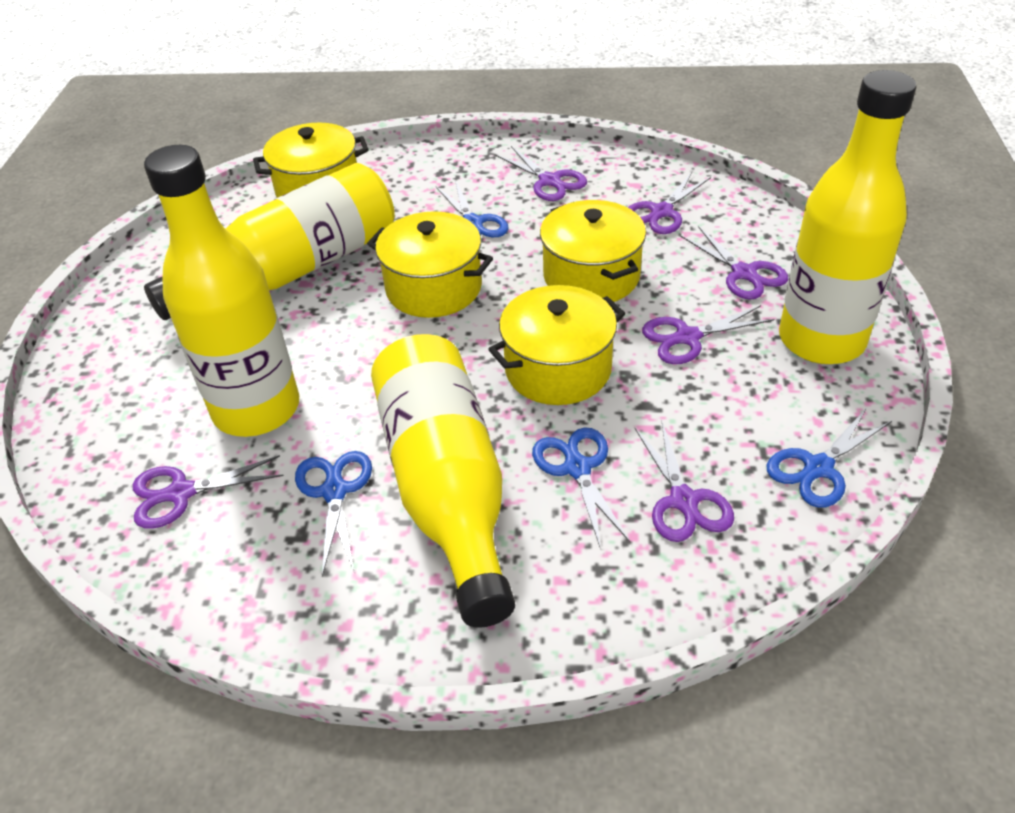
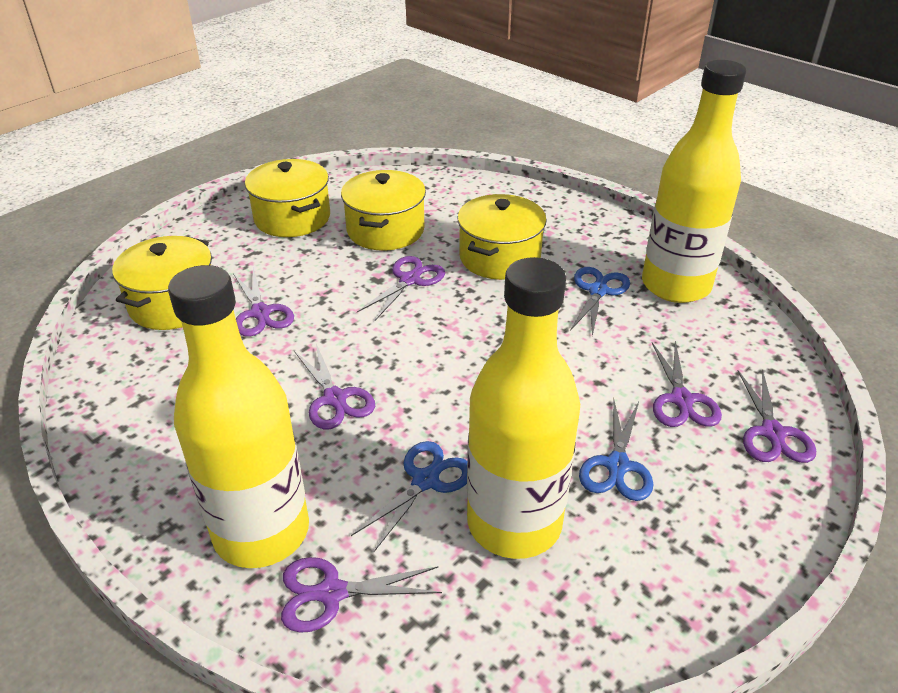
blue scissors: 4 -> 3
yellow bottle: 4 -> 3

